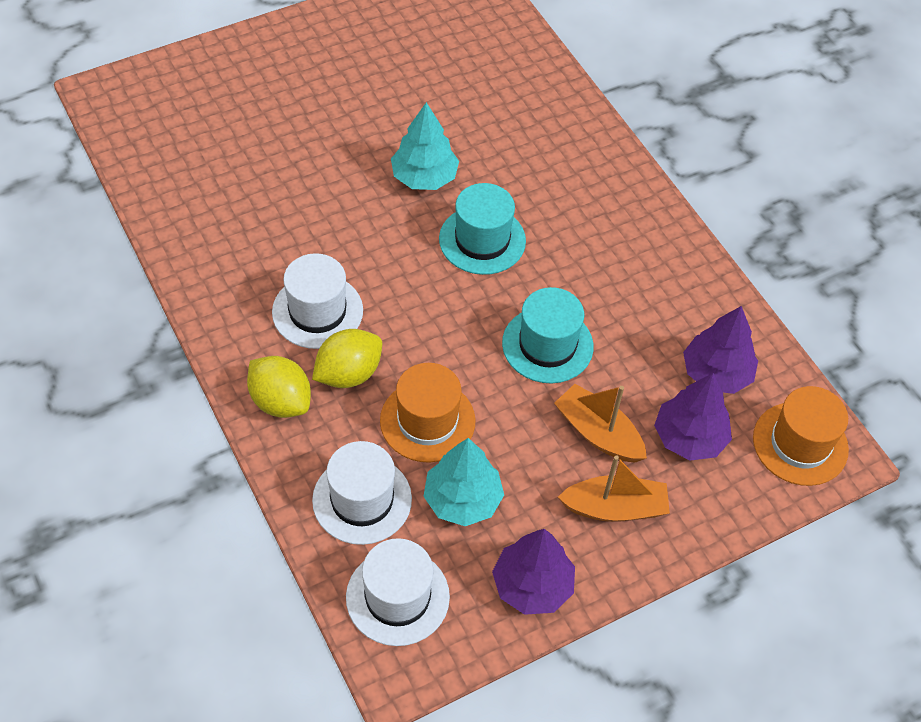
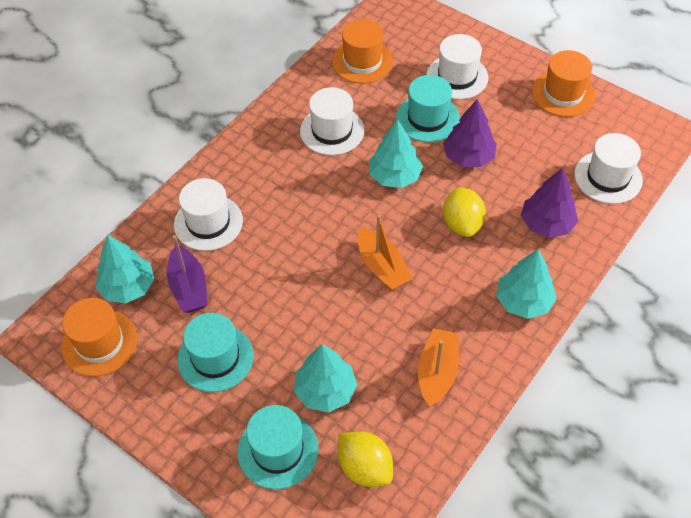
orange hat: 2 -> 3
purple boat: 0 -> 1
purple tree: 3 -> 2
turquoise hat: 2 -> 3
turquoise tree: 2 -> 4
white hat: 3 -> 4

